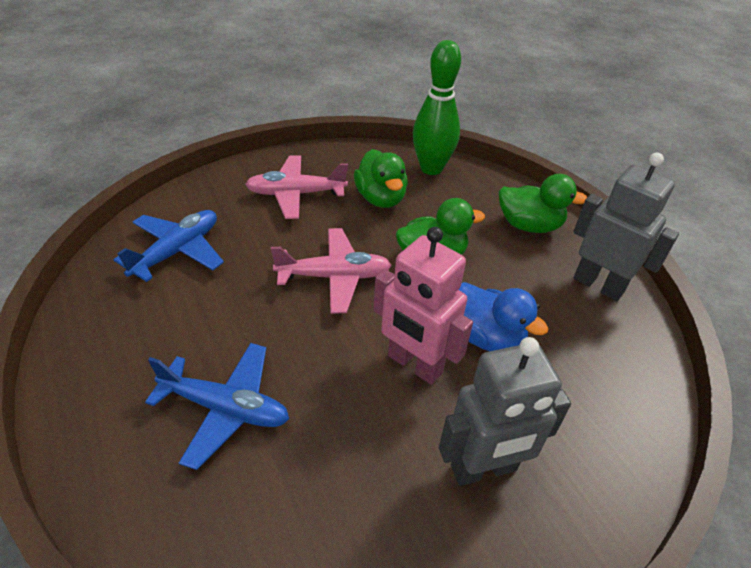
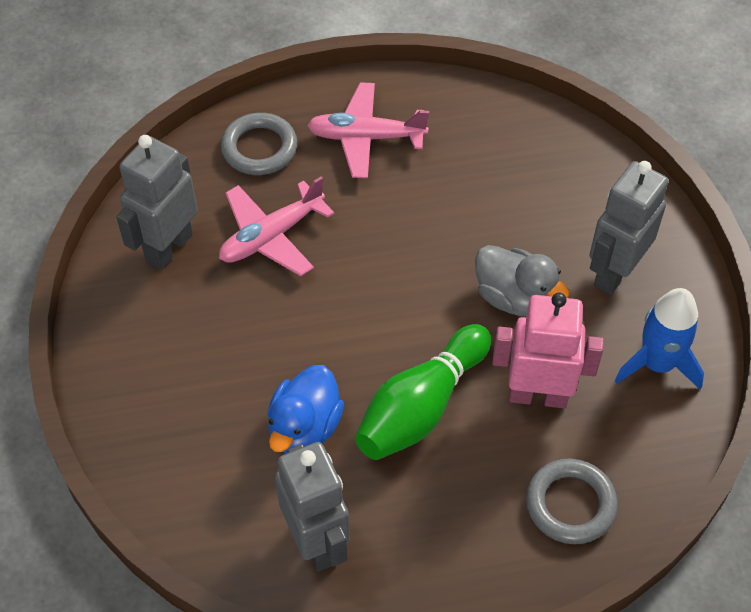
blue plane: 2 -> 0
blue rocket: 0 -> 1
green duck: 3 -> 0
grey duck: 0 -> 1
grey ring: 0 -> 2
grey robot: 2 -> 3

